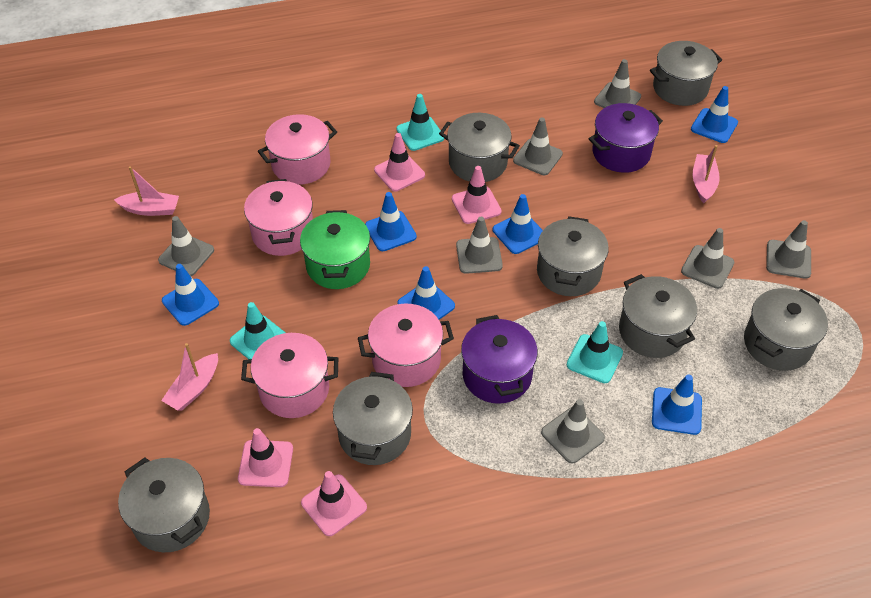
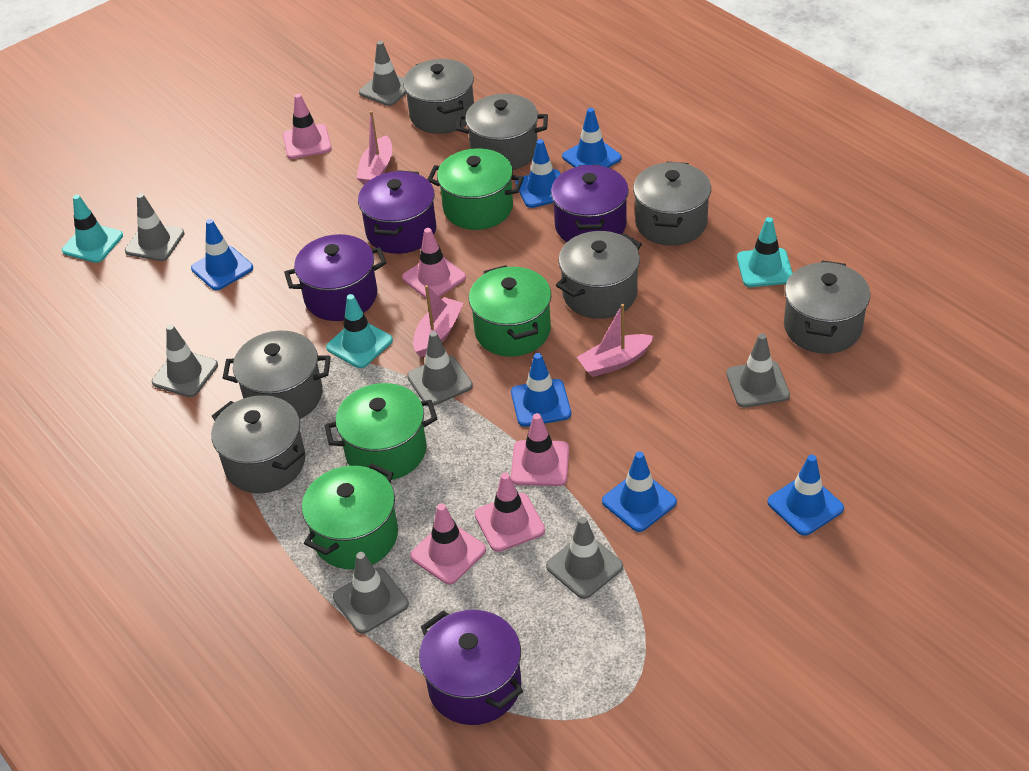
green pot: 1 -> 4
pink pot: 4 -> 0
pink traffic cone: 4 -> 5
purple pot: 2 -> 4

